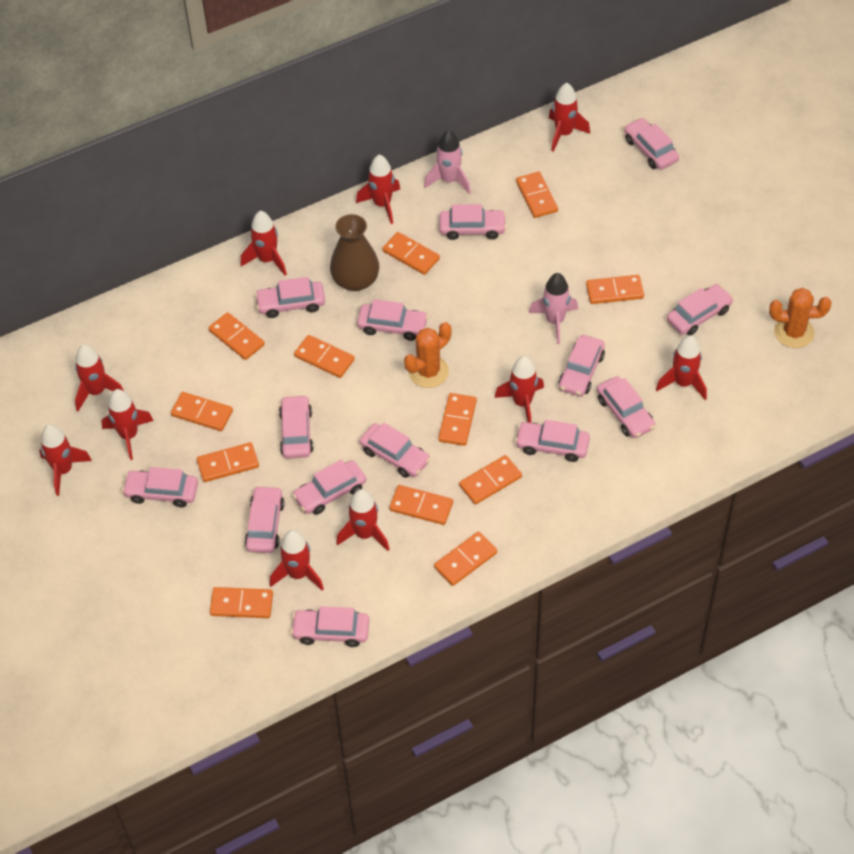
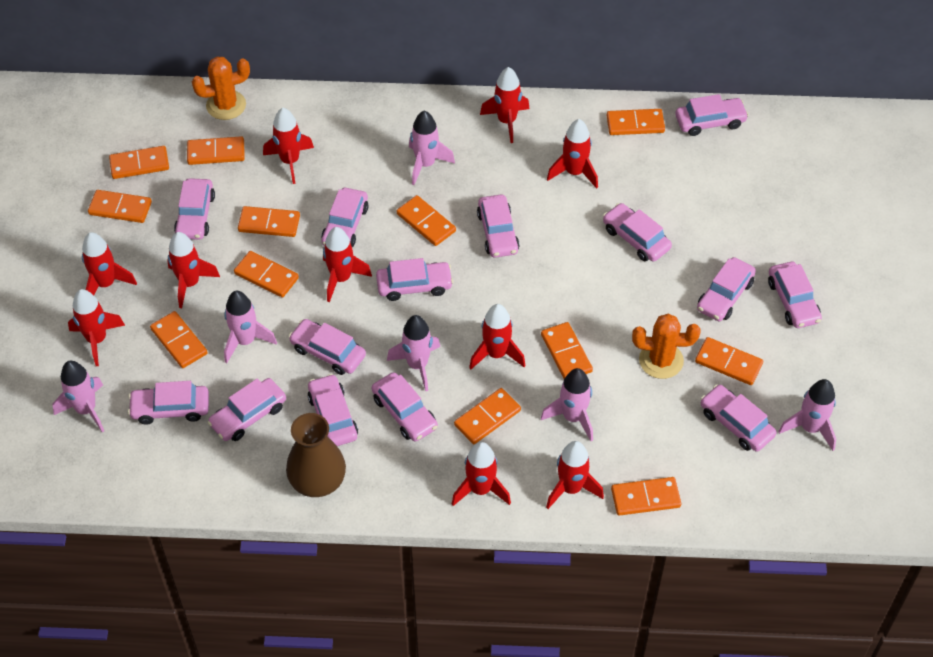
pink rocket: 2 -> 6

